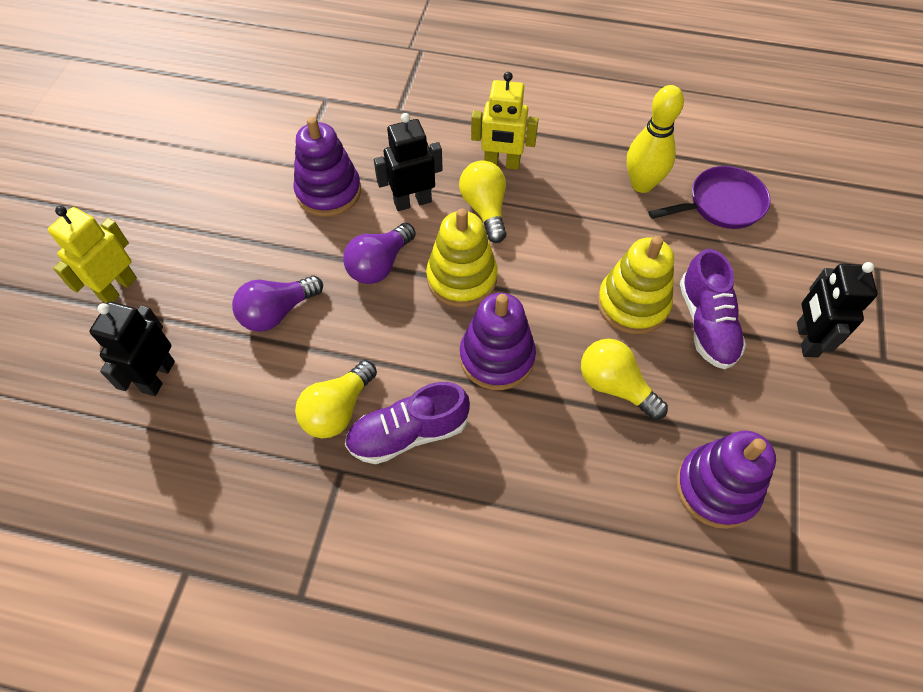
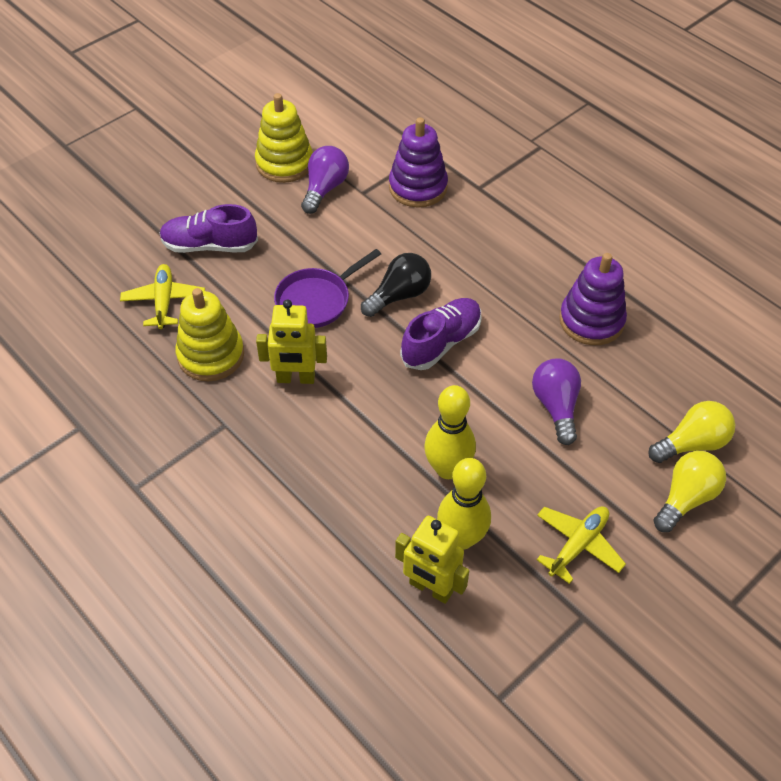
black light bulb: 0 -> 1
black robot: 3 -> 0
purple stacking toy: 3 -> 2
yellow bowling pin: 1 -> 2
yellow light bulb: 3 -> 2
yellow plane: 0 -> 2

